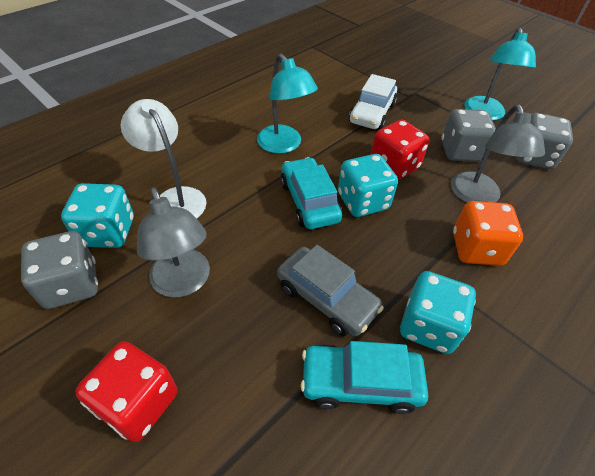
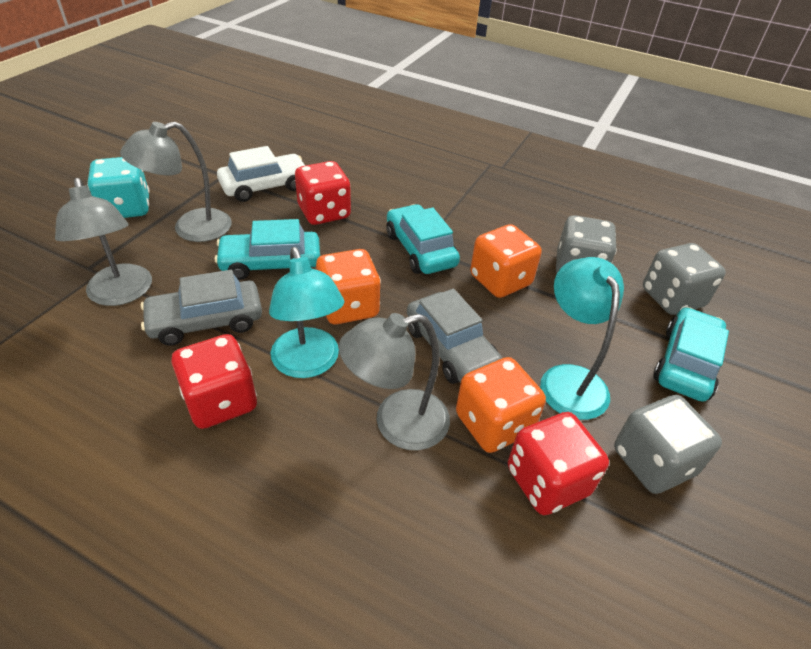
grey car: 1 -> 2
grey lamp: 2 -> 3
orange dice: 1 -> 3
red dice: 2 -> 3
turquoise car: 2 -> 3
turquoise dice: 3 -> 1
white lamp: 1 -> 0

